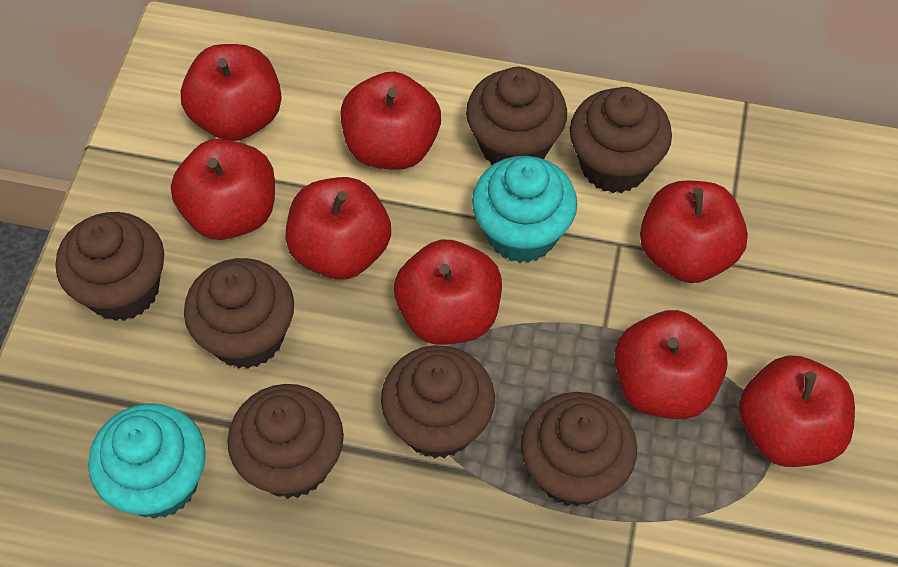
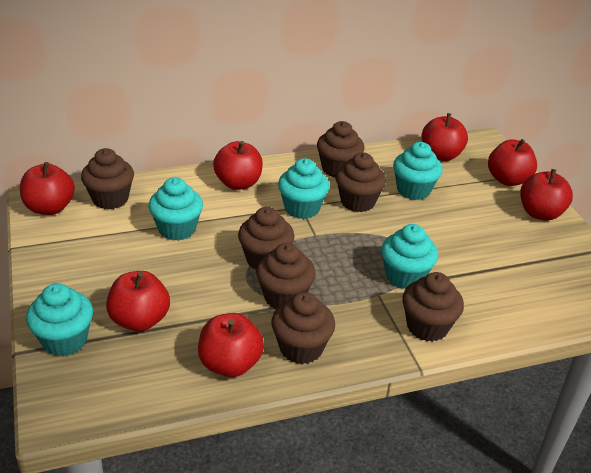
red apple: 8 -> 7
turquoise cupcake: 2 -> 5

